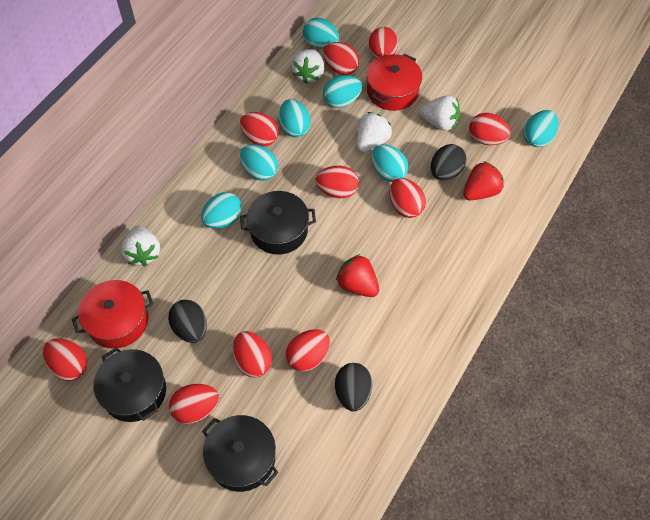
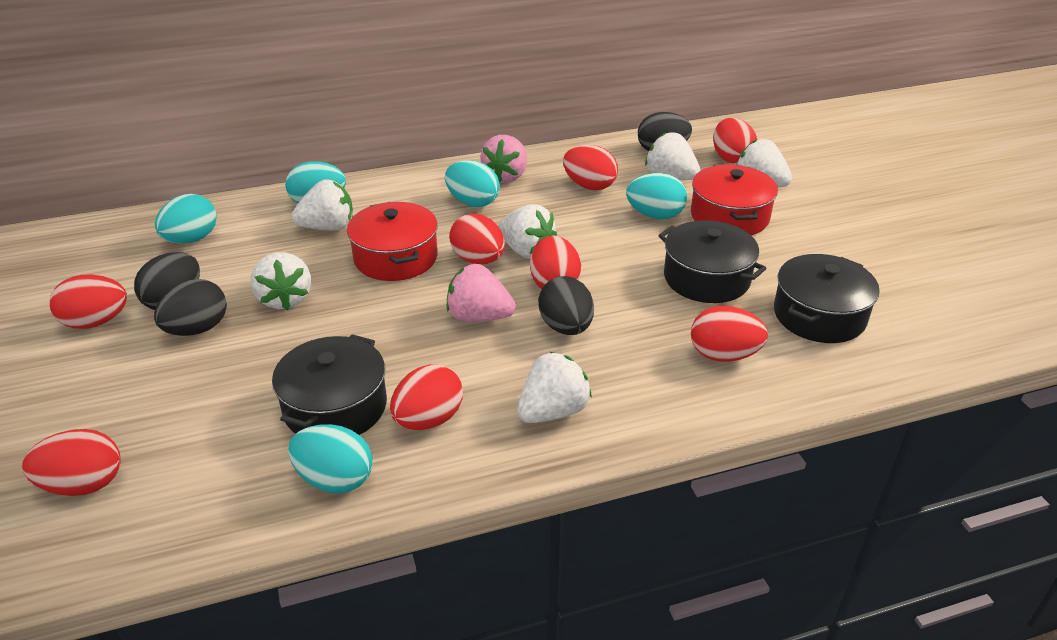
black egg: 3 -> 4
pink strawberry: 0 -> 2
red egg: 10 -> 8
red strawberry: 2 -> 0
turquoise egg: 7 -> 5
white strawberry: 4 -> 6

